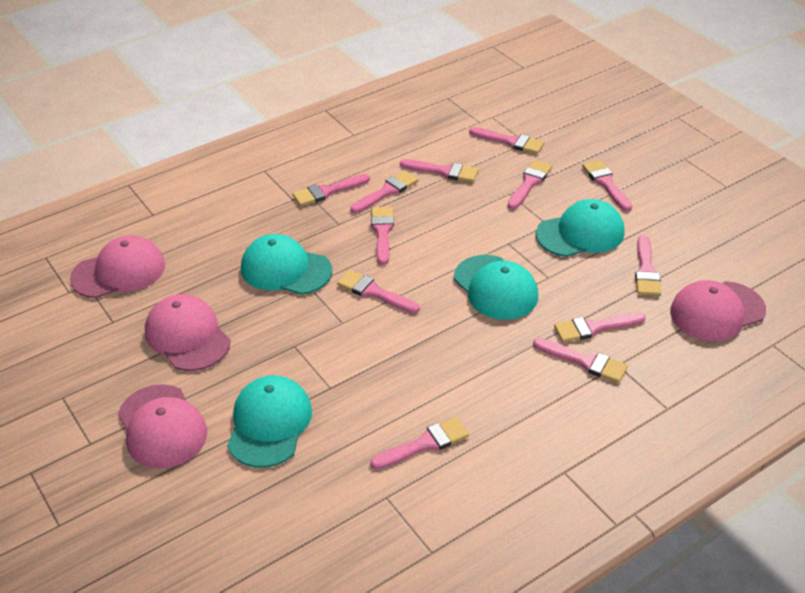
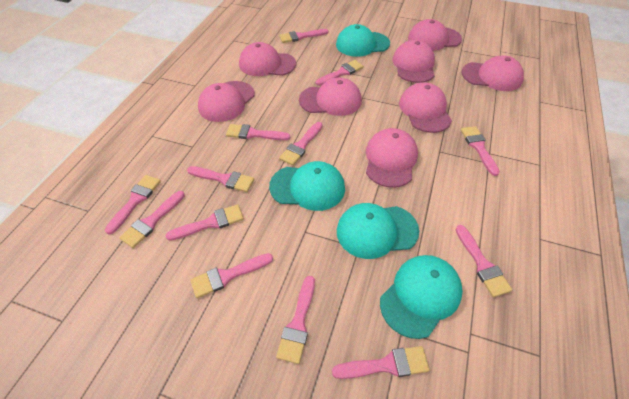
pink brush: 12 -> 13
pink cap: 4 -> 8

